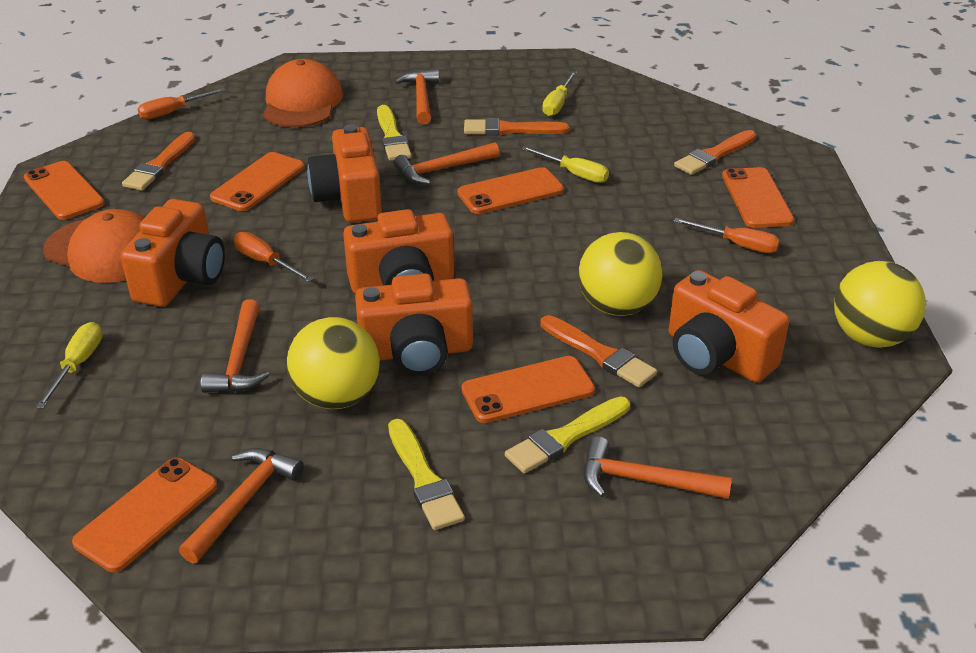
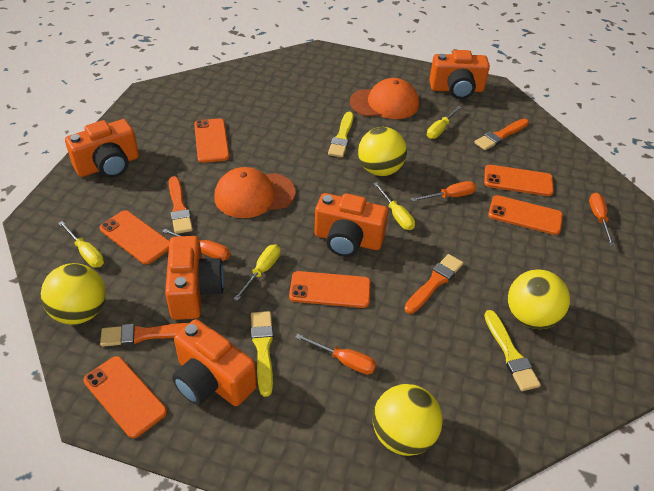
orange hammer: 5 -> 0
orange screwdriver: 3 -> 4
yellow ball: 3 -> 4
yellow screwdriver: 3 -> 4

